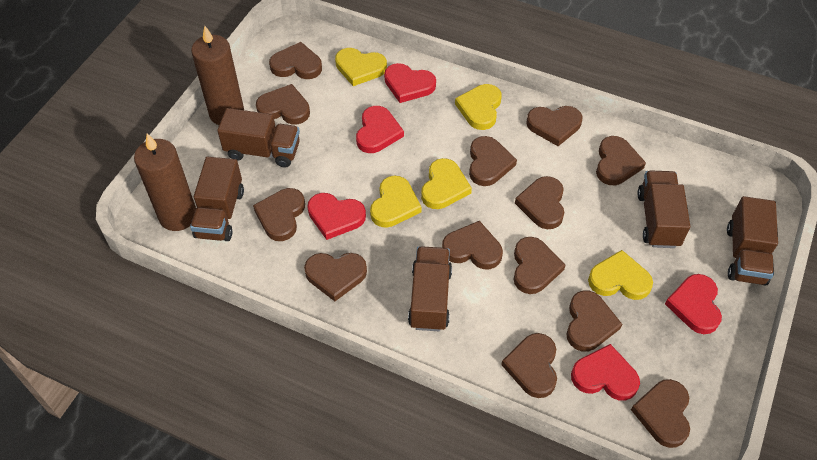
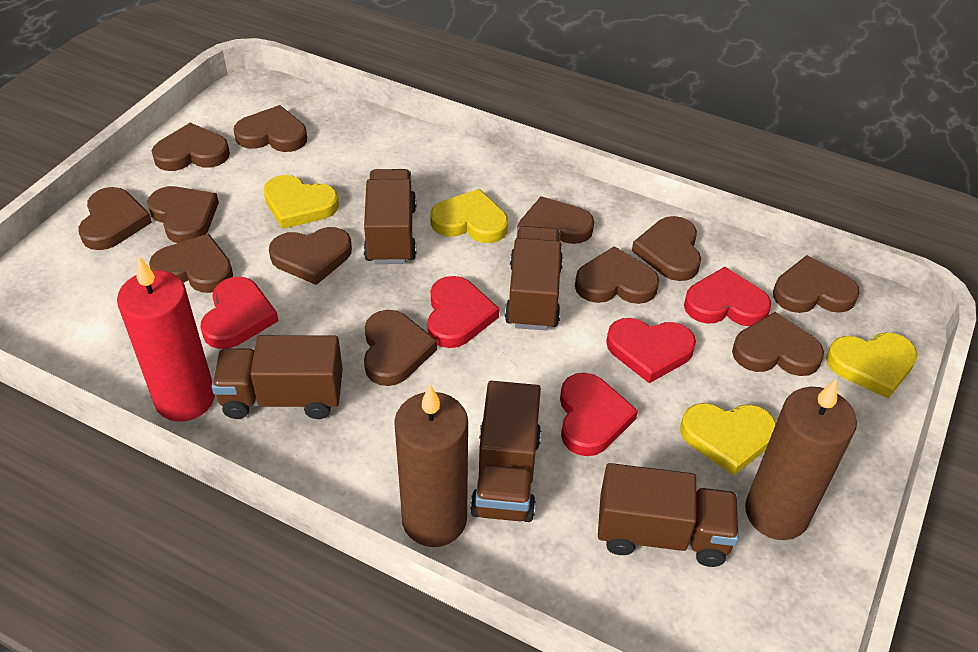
brown heart: 13 -> 12
red candle: 0 -> 1
yellow heart: 5 -> 4

